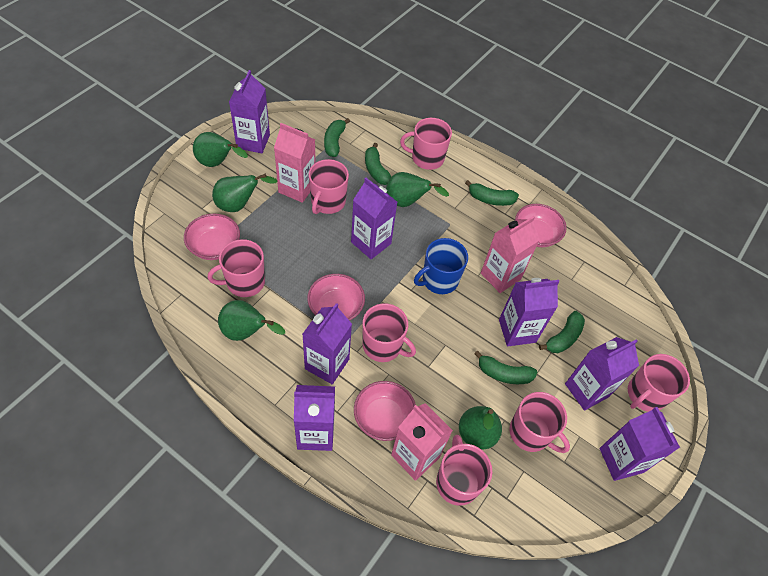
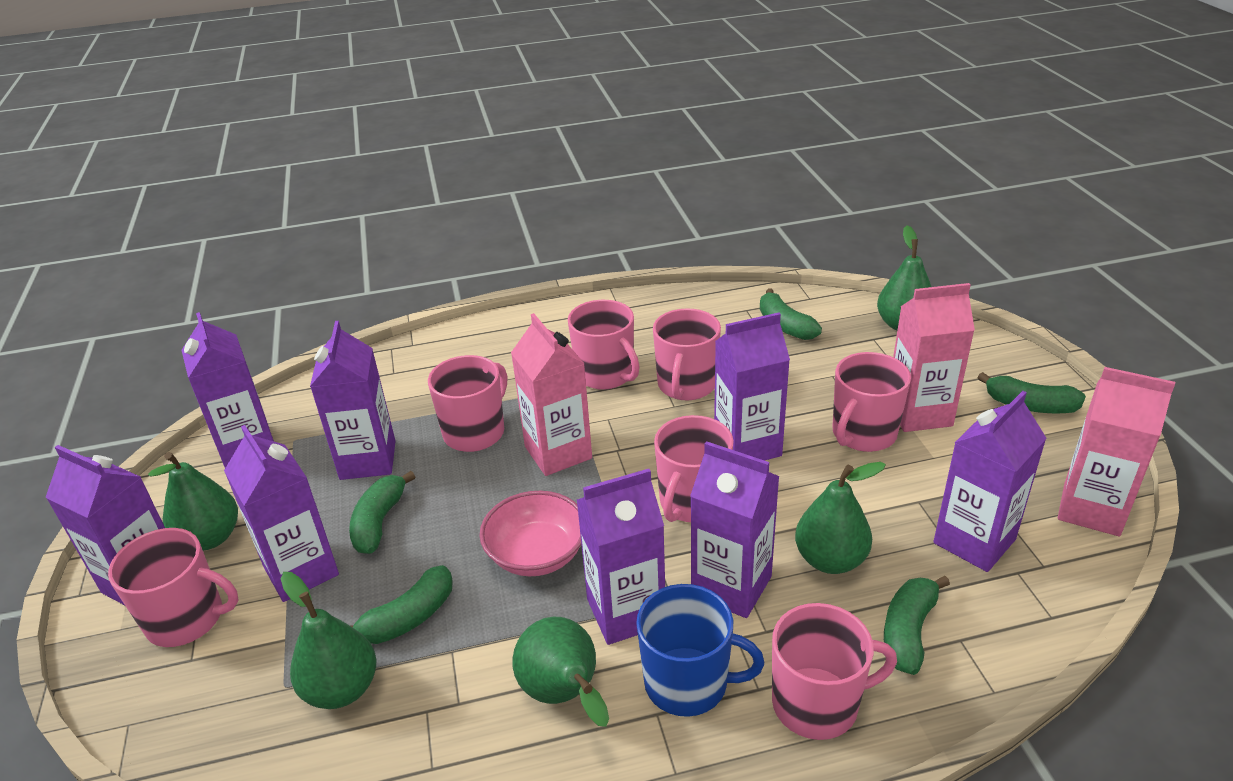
pink bowl: 4 -> 1
purple carton: 7 -> 8

